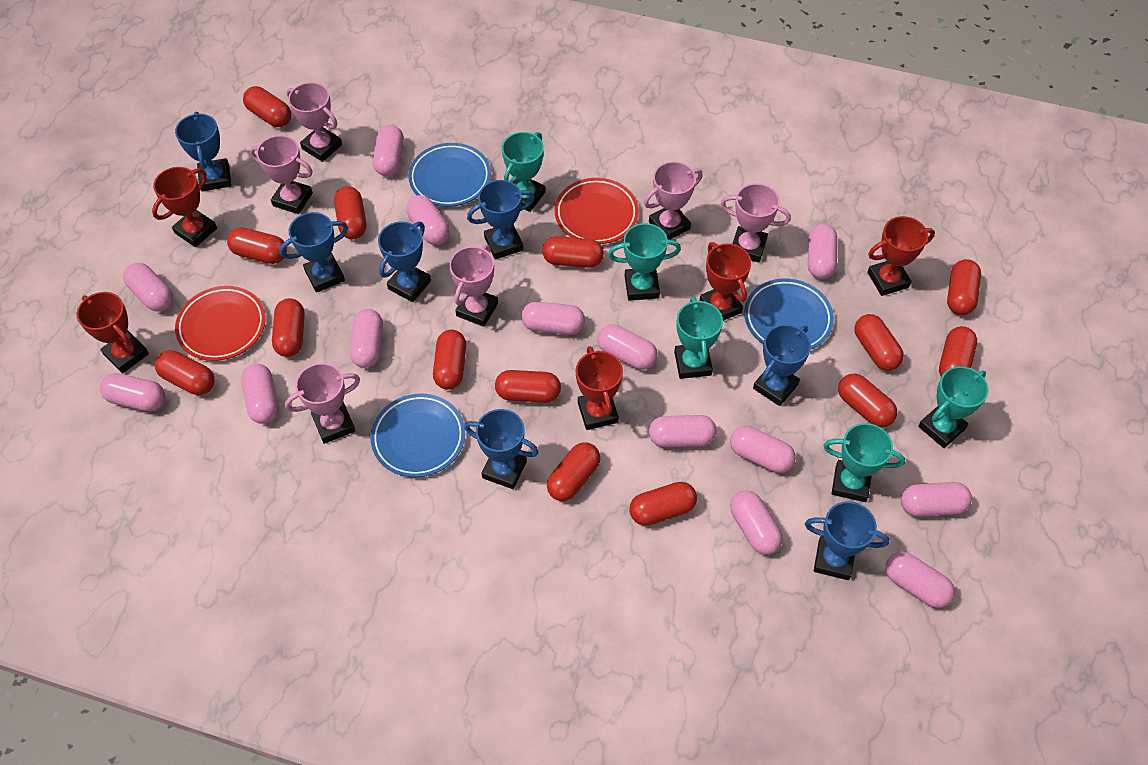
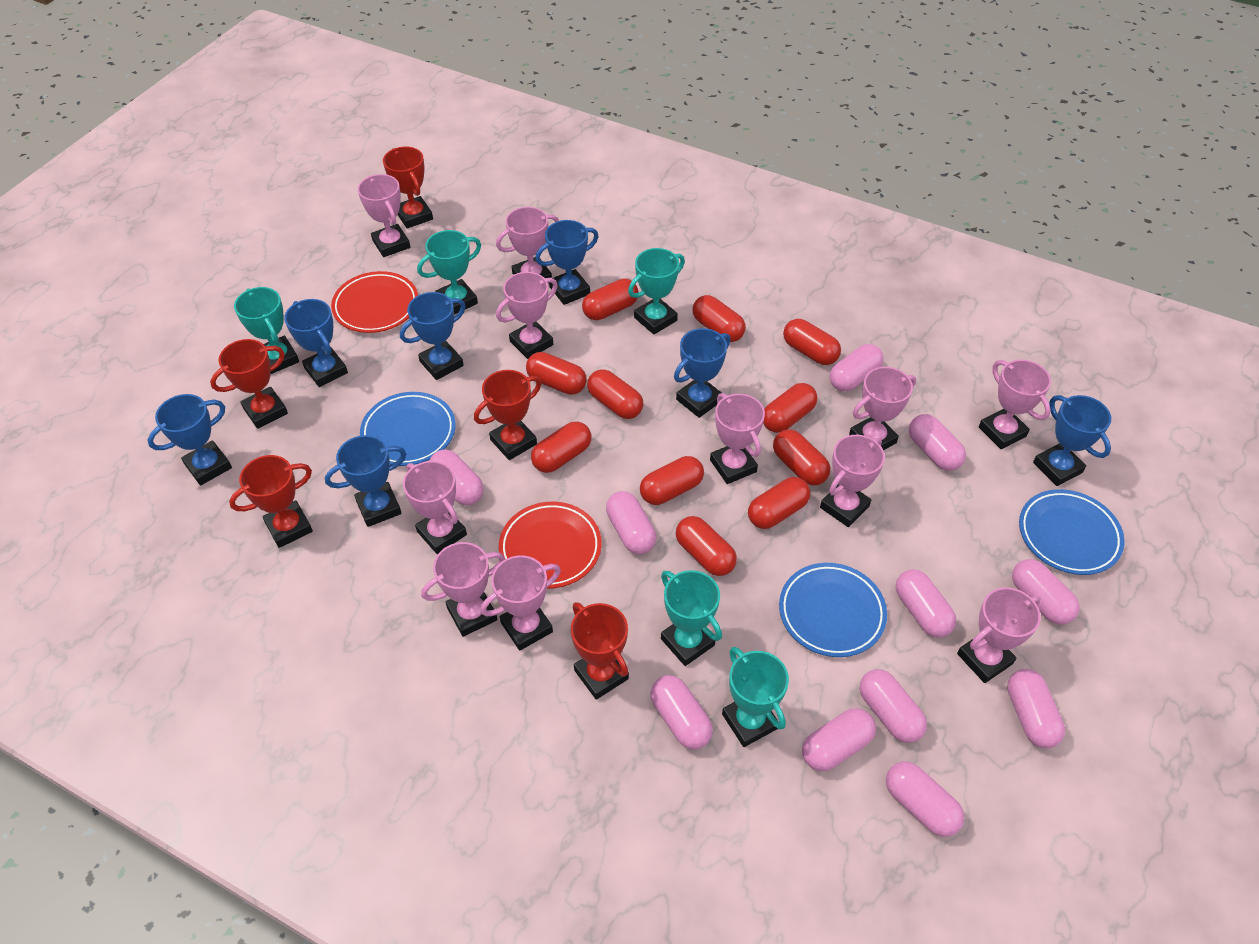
pink capsule: 14 -> 11
pink trophy: 6 -> 11
red capsule: 14 -> 11

